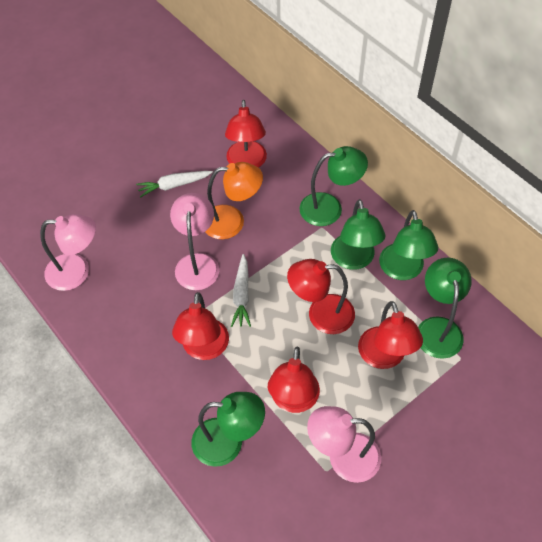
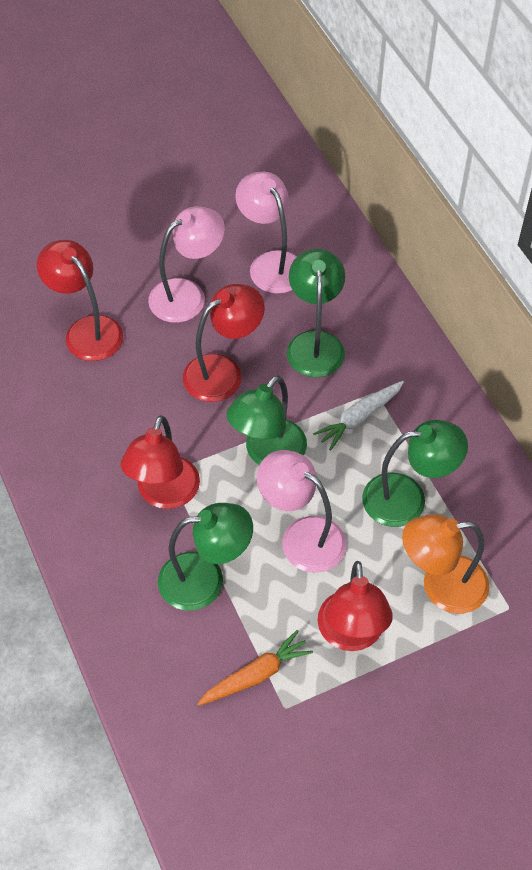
green lamp: 5 -> 4
orange carrot: 0 -> 1
red lamp: 5 -> 4
white carrot: 2 -> 1

